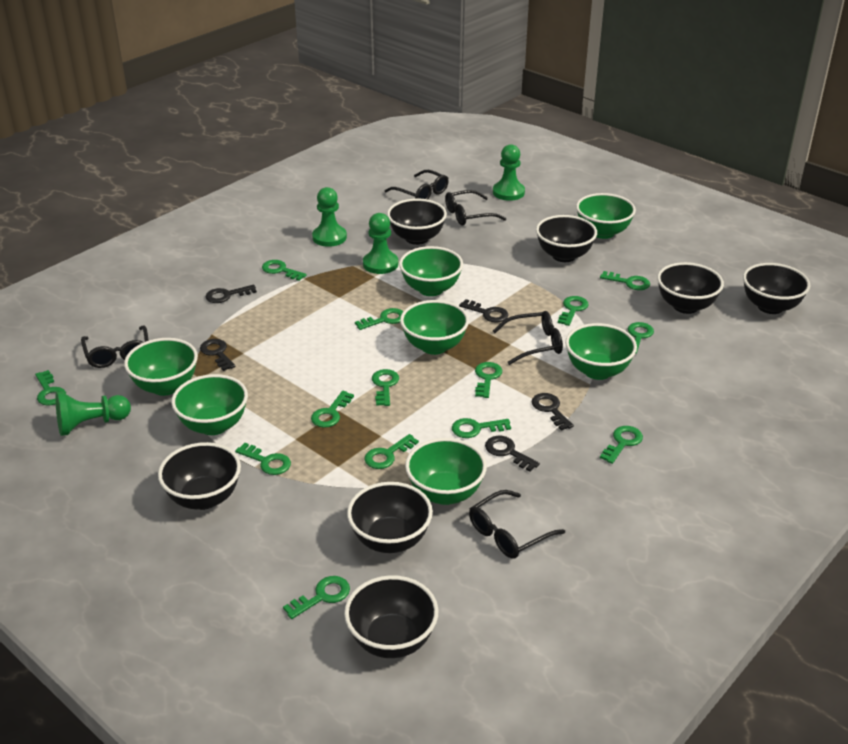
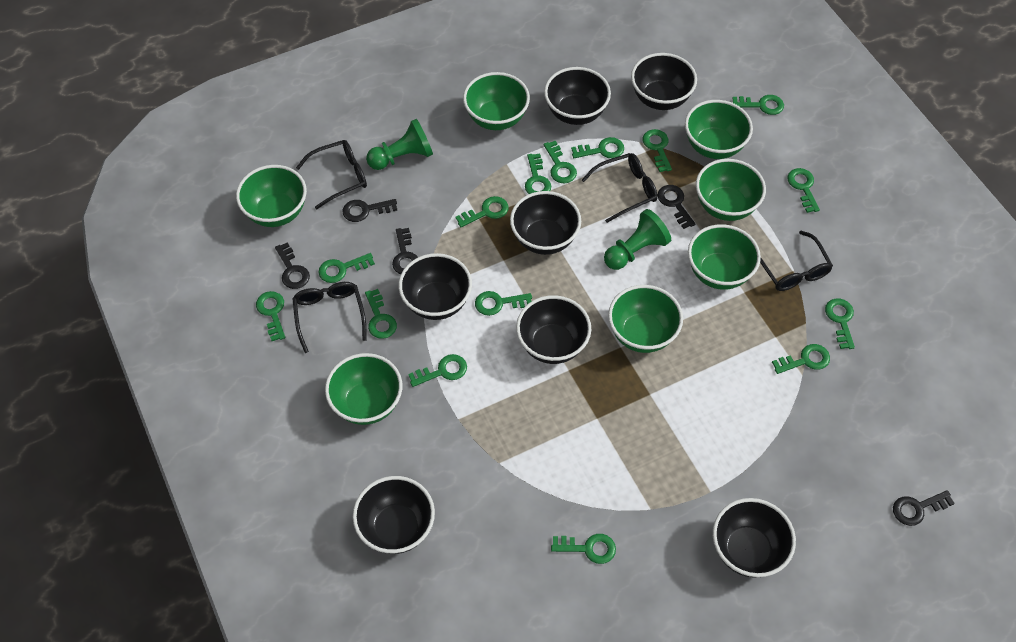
black glasses: 5 -> 4
green key: 14 -> 15
green pawn: 4 -> 2

